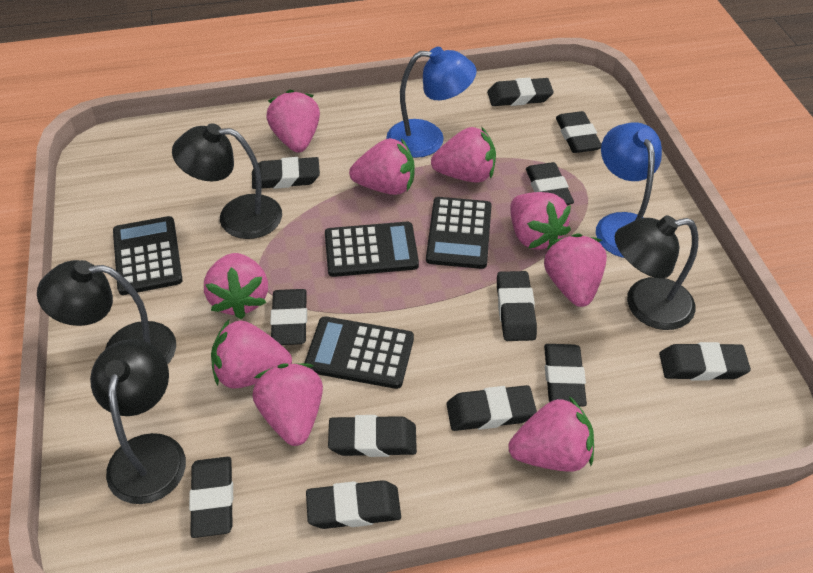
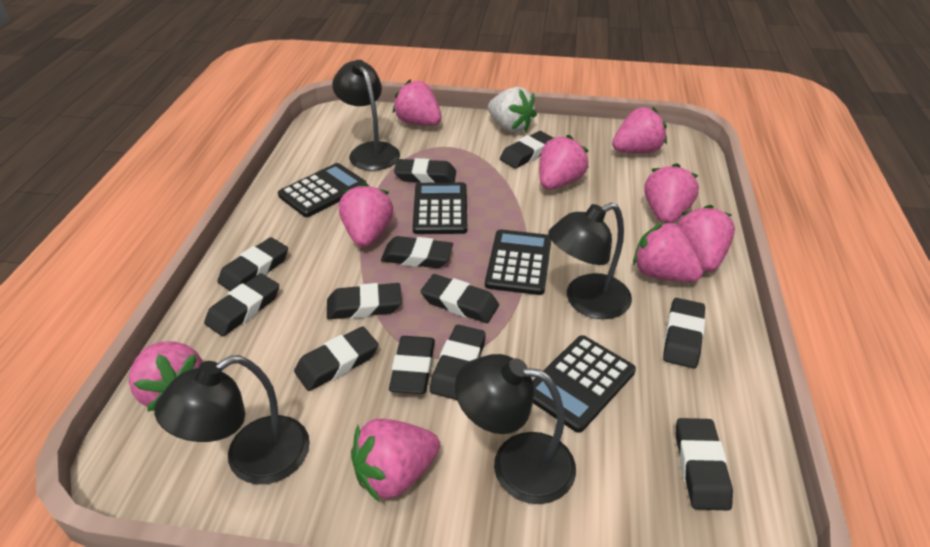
blue lamp: 2 -> 0
white strawberry: 0 -> 1

